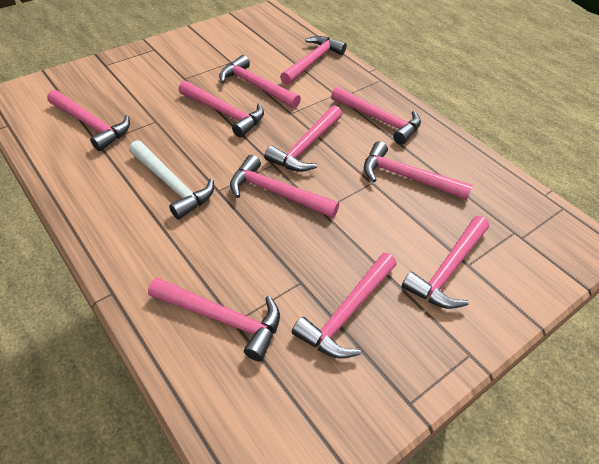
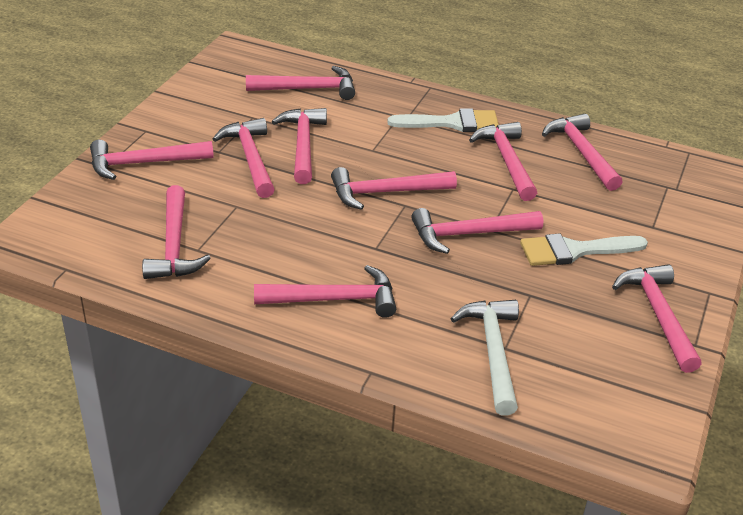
white brush: 0 -> 2

